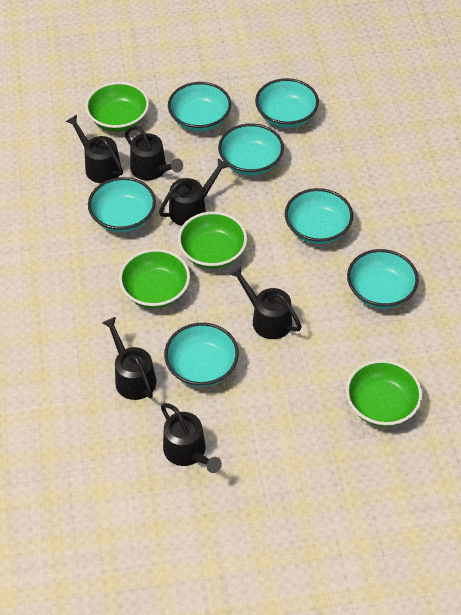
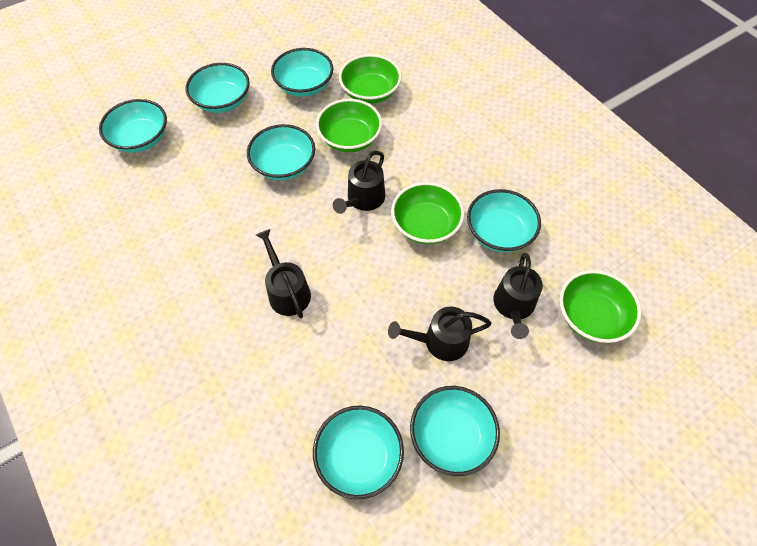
black watering can: 6 -> 4

